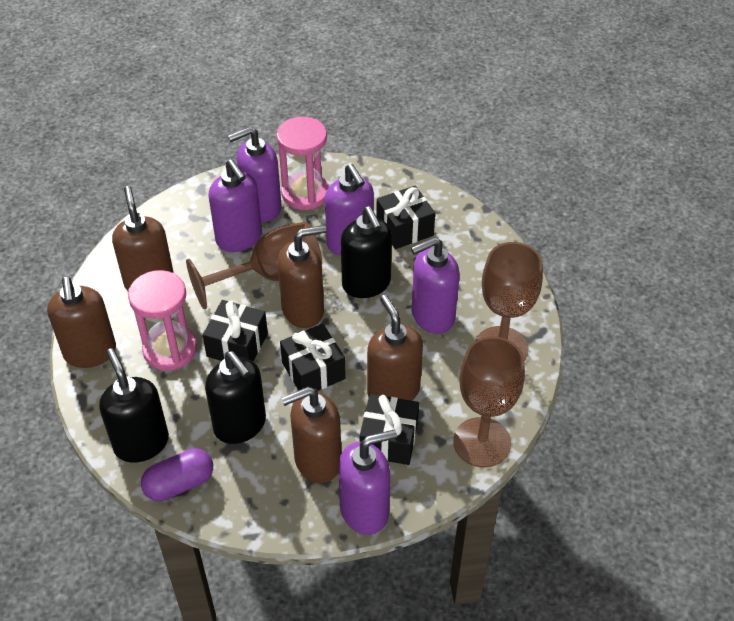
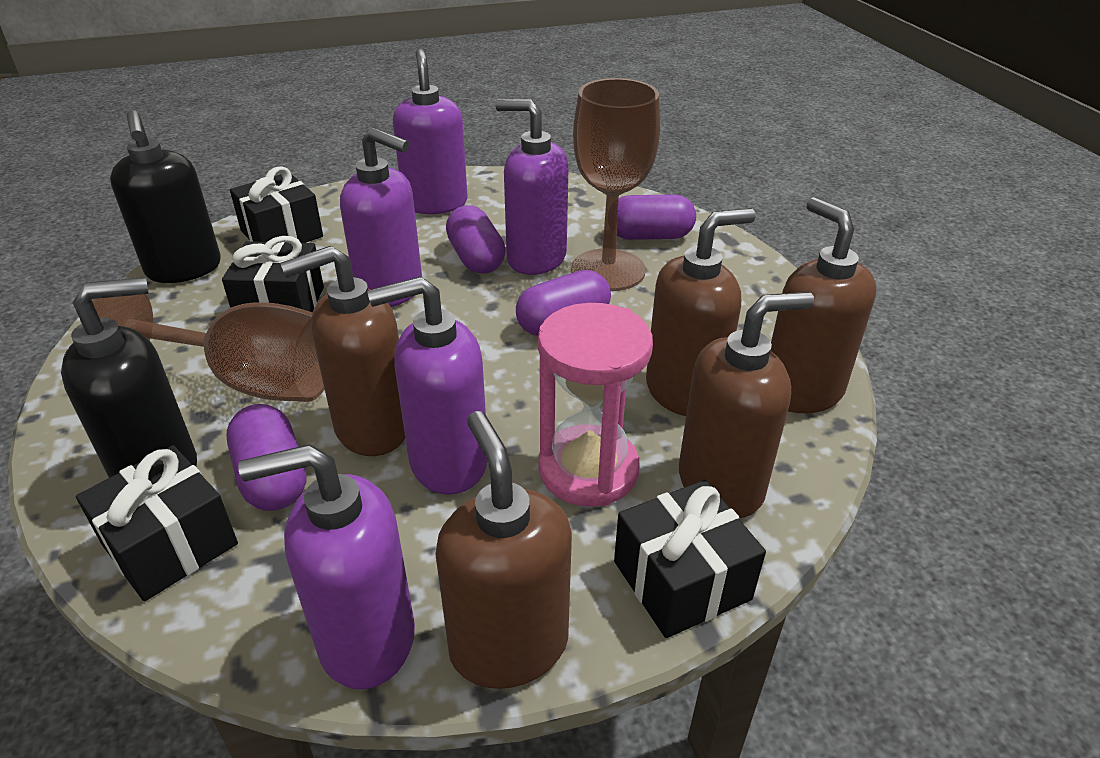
black soap dispenser: 3 -> 2
brown goblet: 3 -> 2
pink hourglass: 2 -> 1
purple capsule: 1 -> 4

